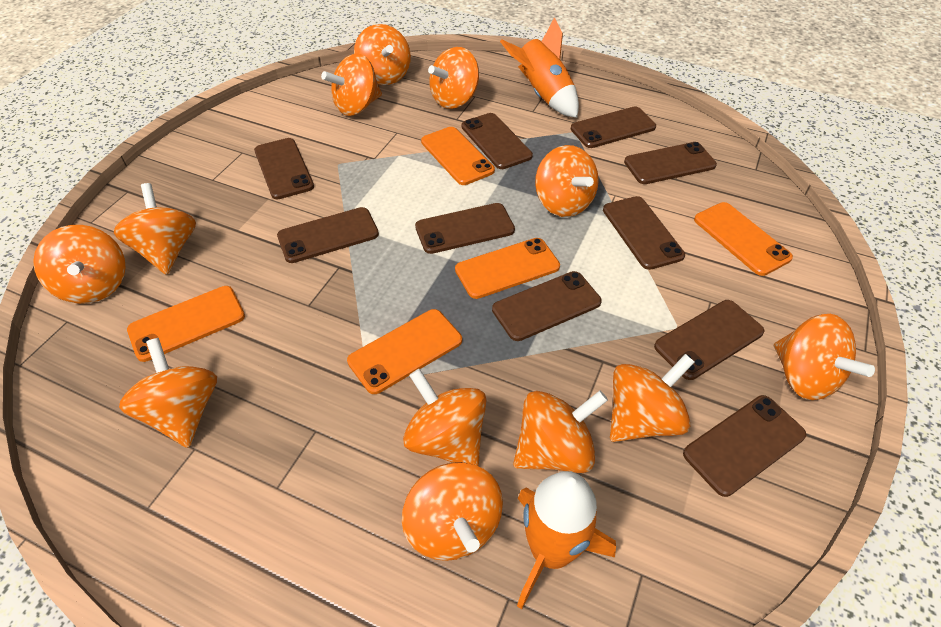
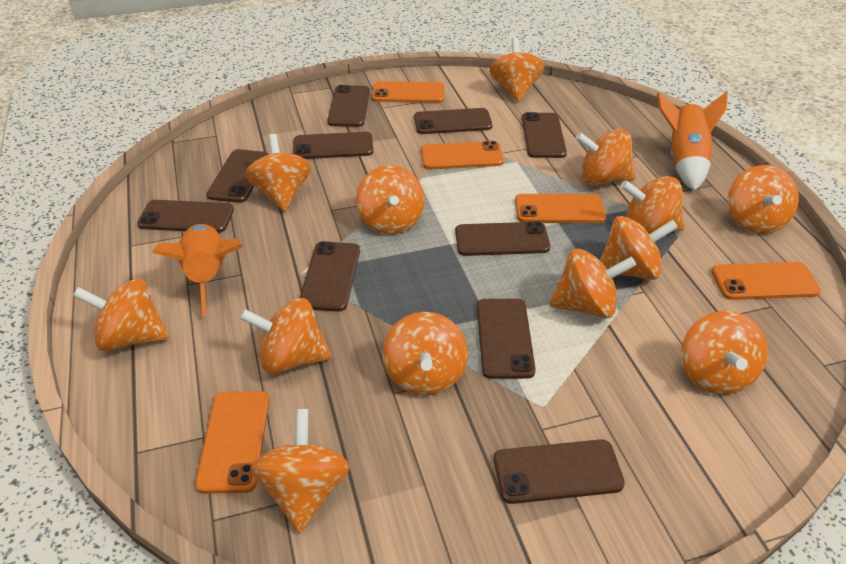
orange spinning top: 12 -> 13

